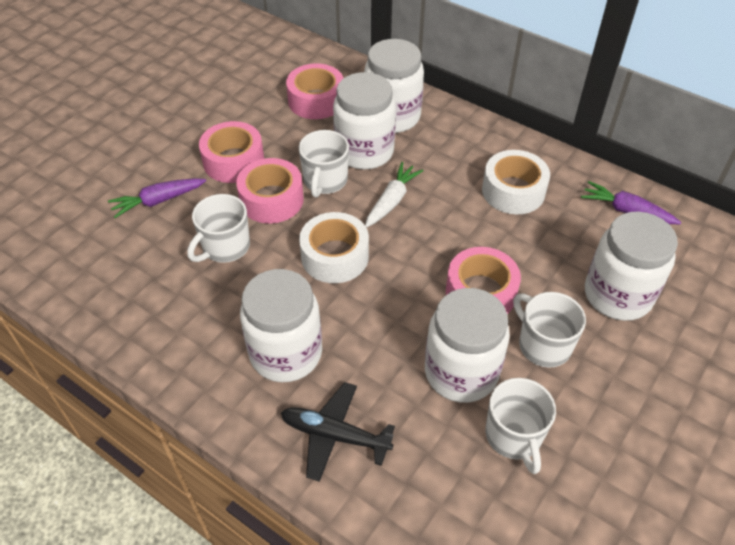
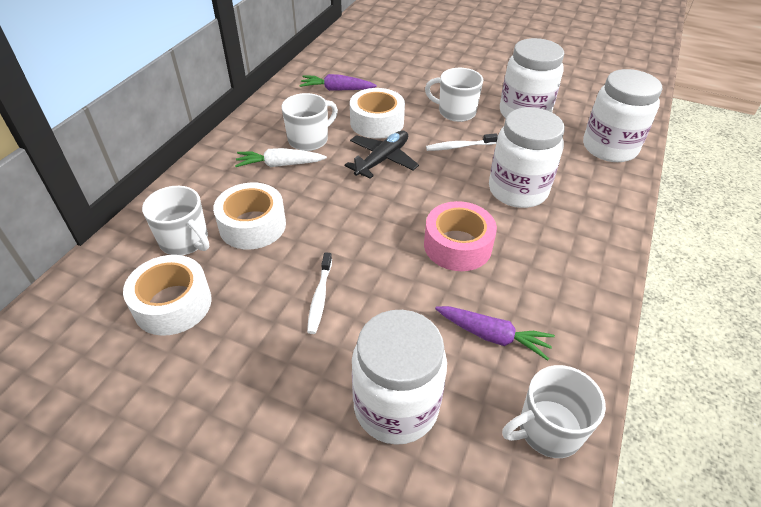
pink tape: 4 -> 1
white jar: 5 -> 4
white tape: 2 -> 3
white toothbrush: 0 -> 2

